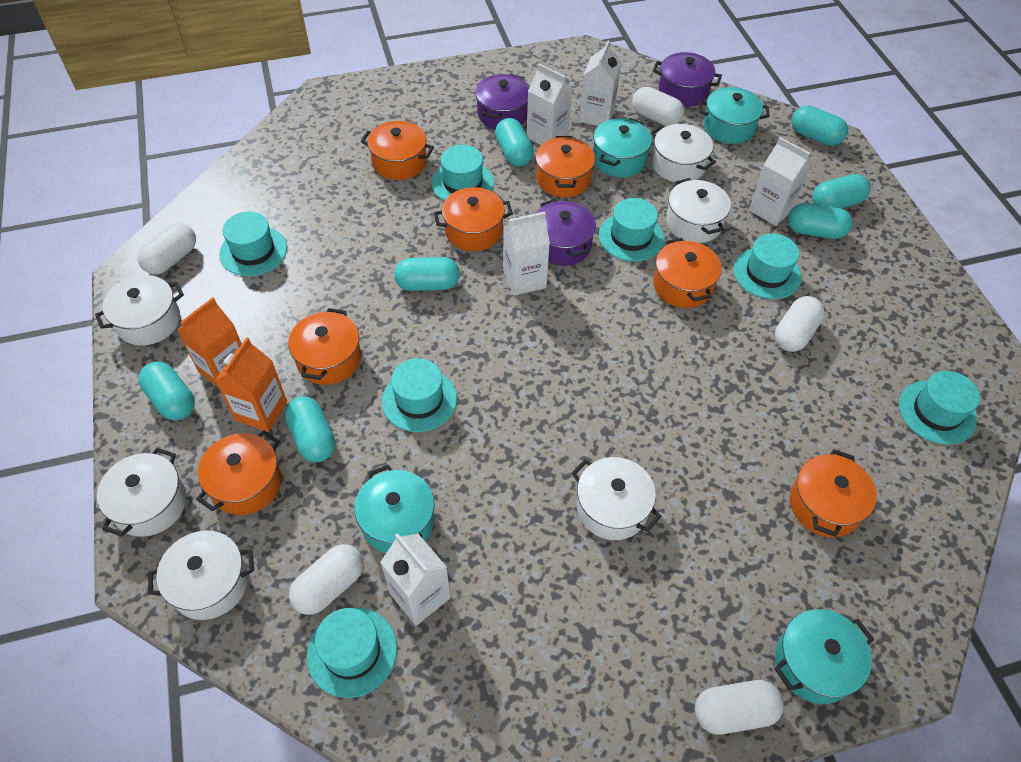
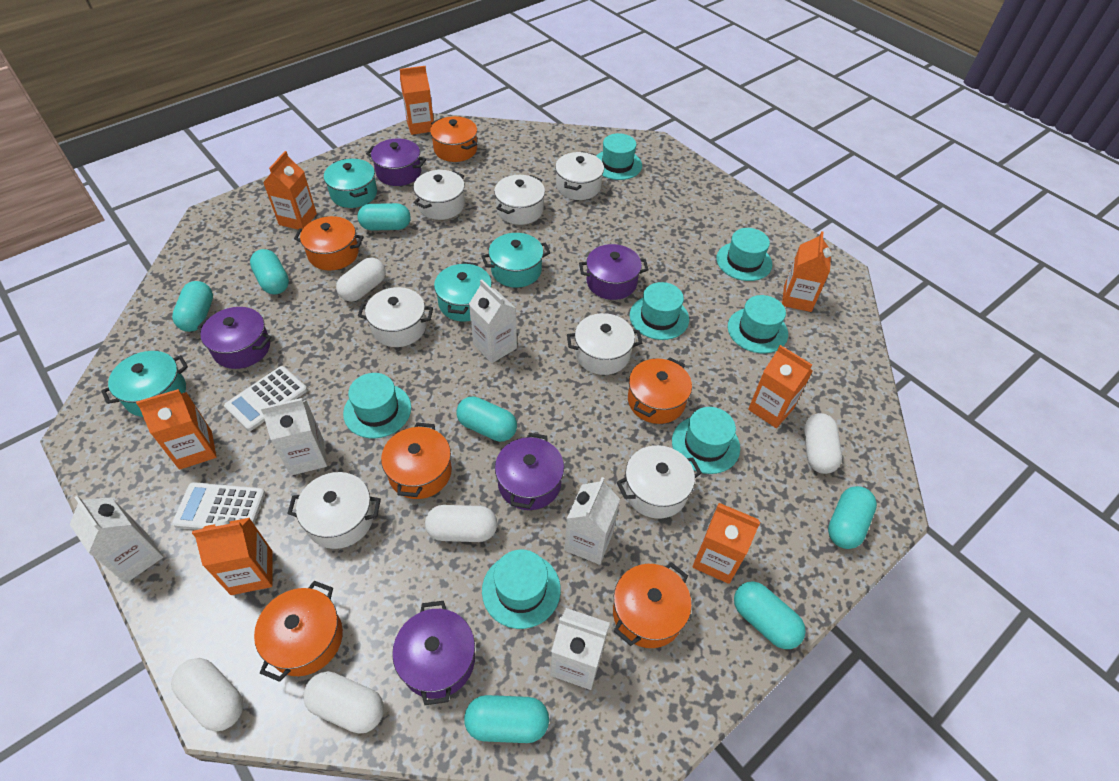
orange carton: 2 -> 7
orange pot: 7 -> 6
purple pot: 3 -> 5
white calculator: 0 -> 2
white pot: 6 -> 7

